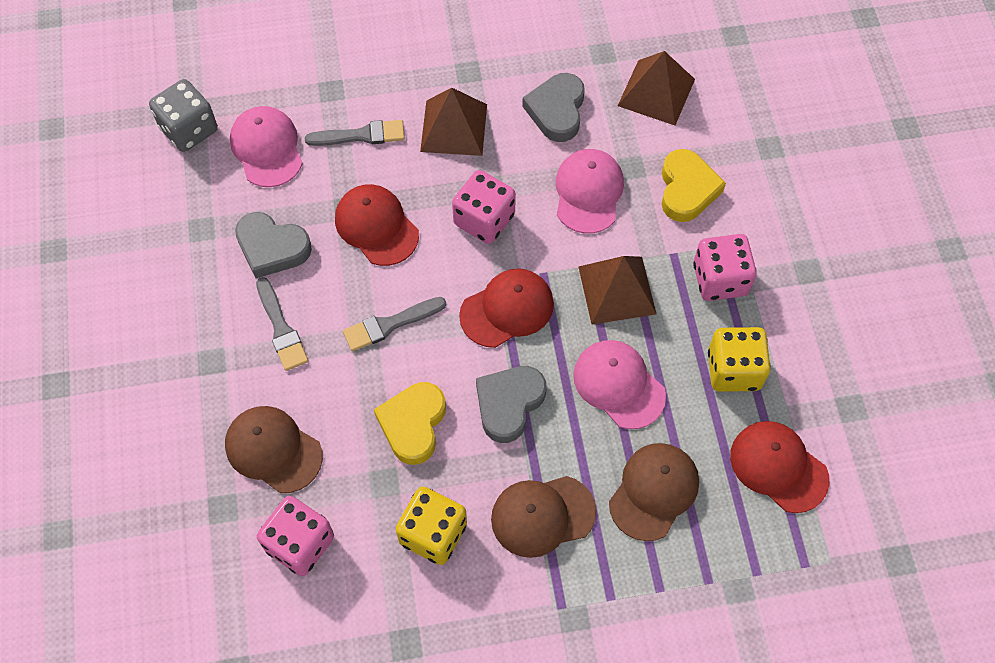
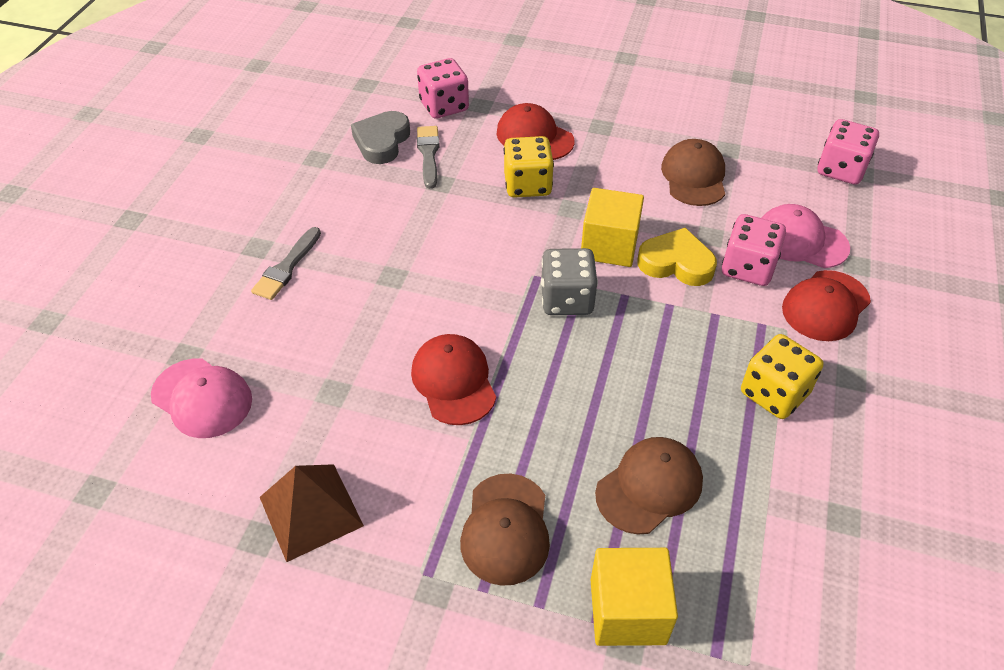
brown pyramid: 3 -> 1
grey brush: 3 -> 2
grey heart: 3 -> 1
pink cap: 3 -> 2
yellow cube: 0 -> 2
yellow heart: 2 -> 1

